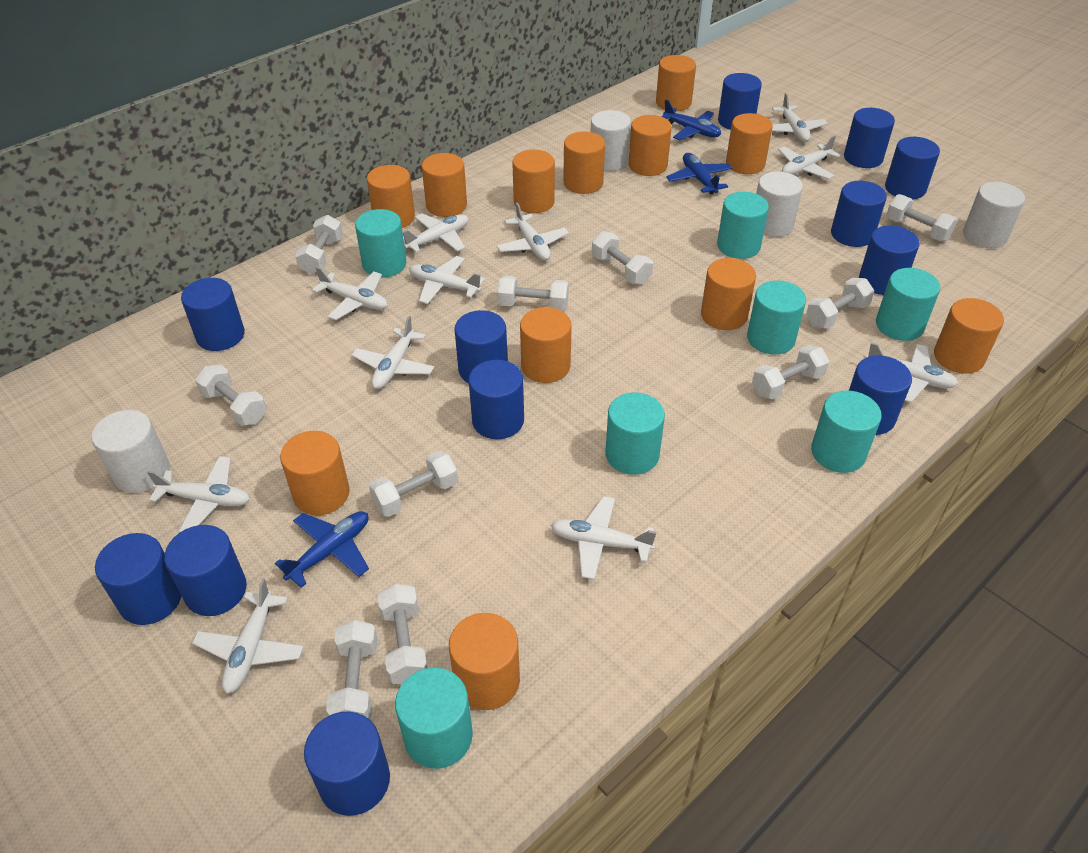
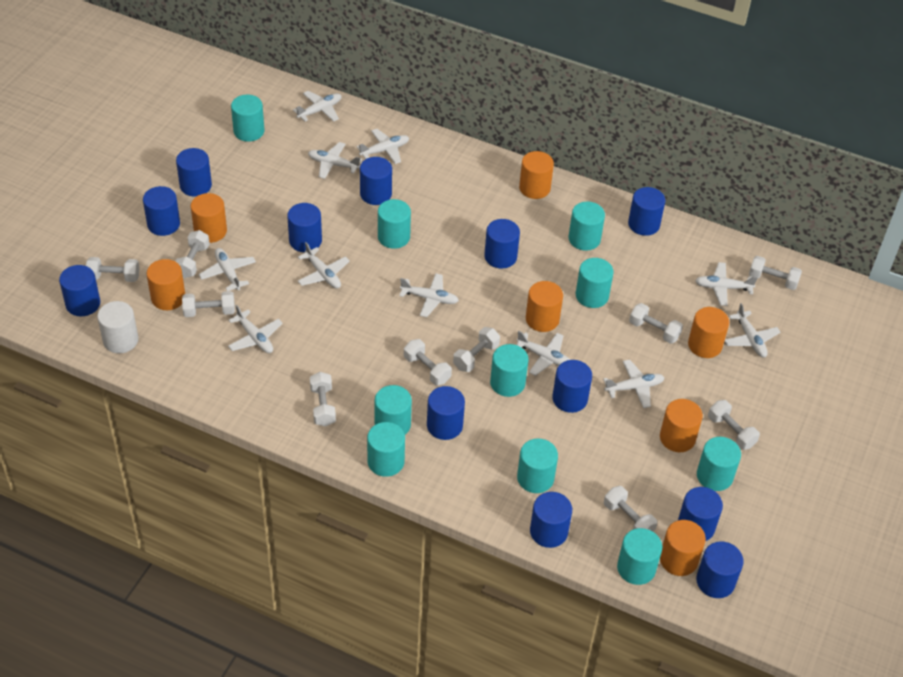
blue plane: 3 -> 0
orange cylinder: 12 -> 7
turquoise cylinder: 7 -> 10
white cylinder: 4 -> 1

